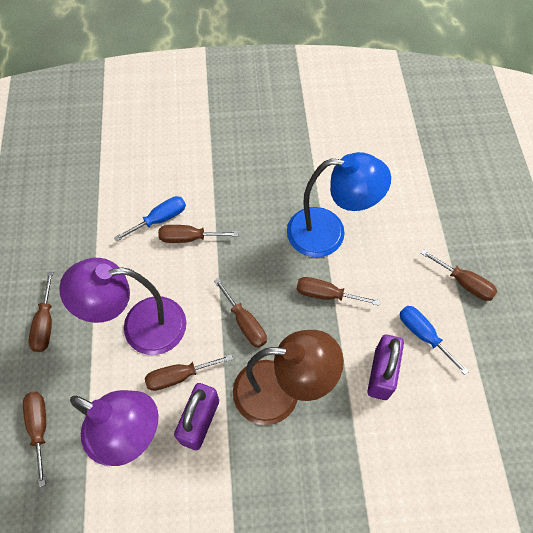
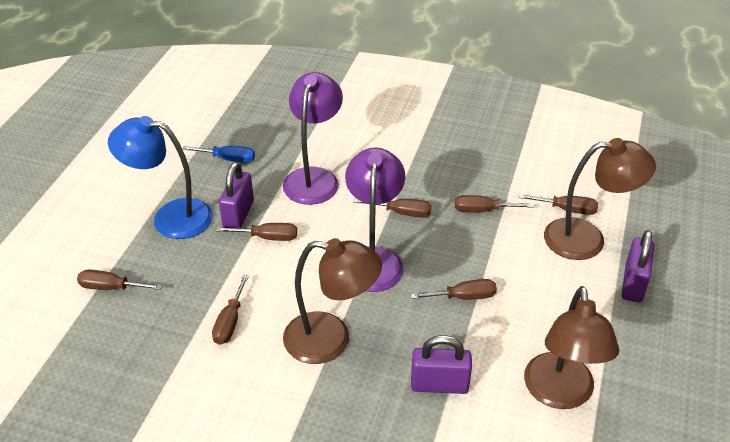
blue screwdriver: 2 -> 1
brown lamp: 1 -> 3
purple padlock: 2 -> 3

